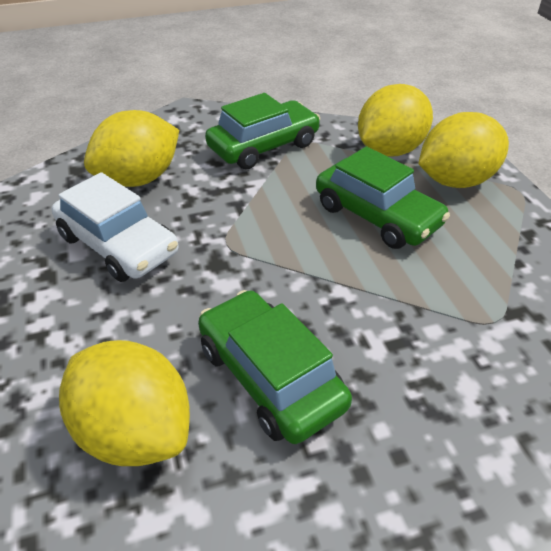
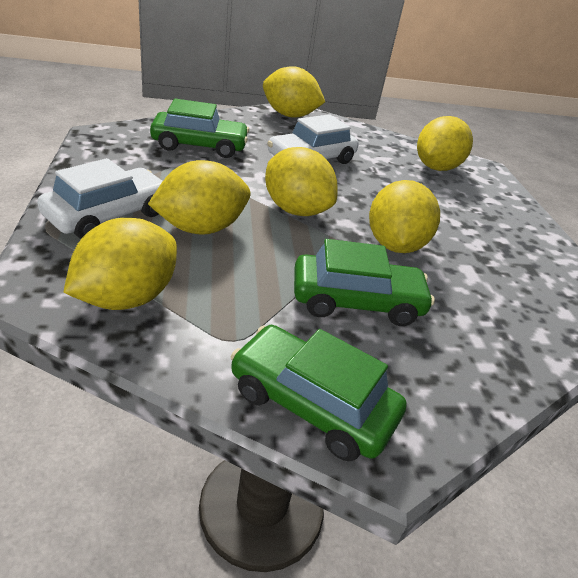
white car: 1 -> 2
yellow lemon: 4 -> 6

